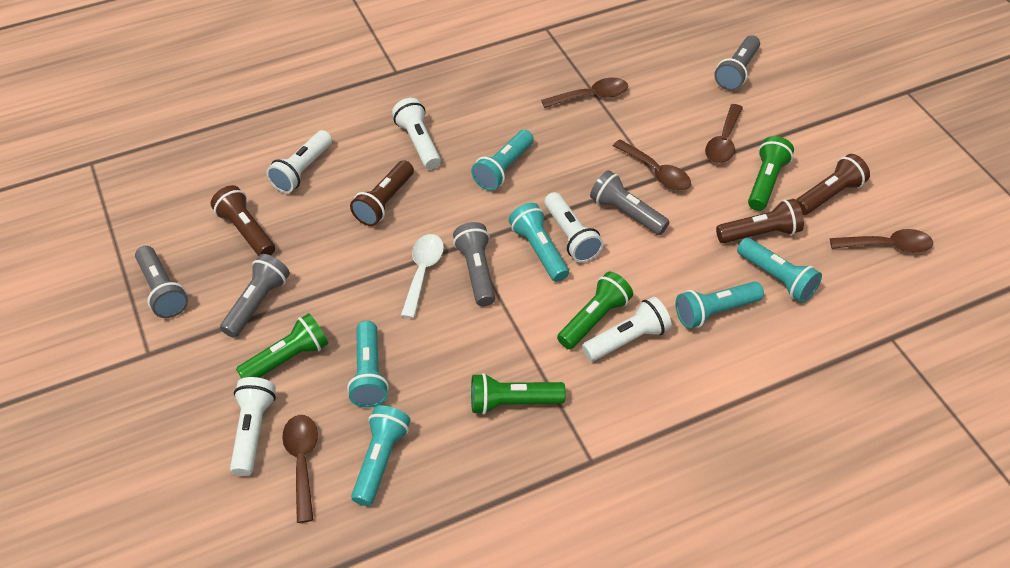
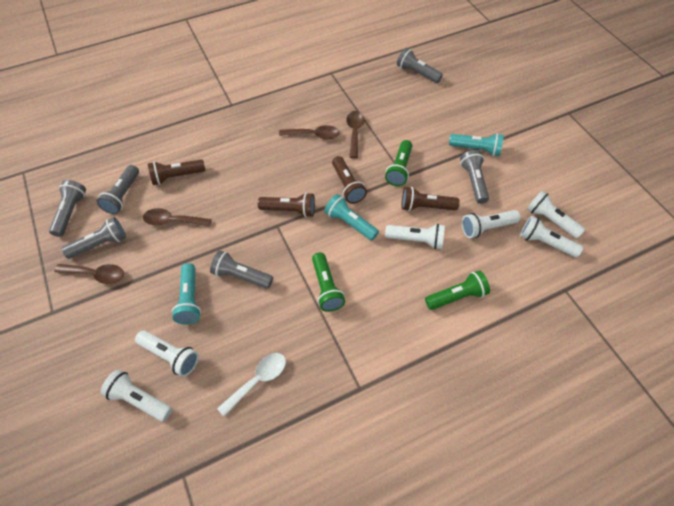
brown spoon: 5 -> 4
green flashlight: 4 -> 3
grey flashlight: 5 -> 6
turquoise flashlight: 6 -> 3
white flashlight: 5 -> 6

